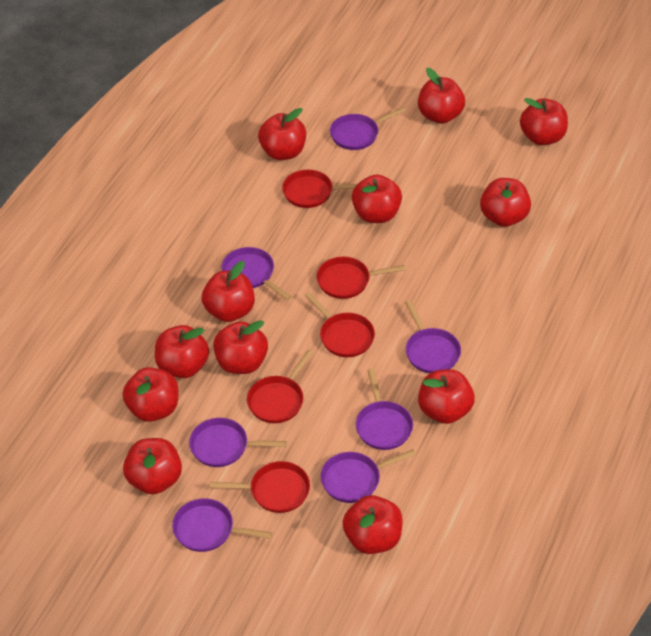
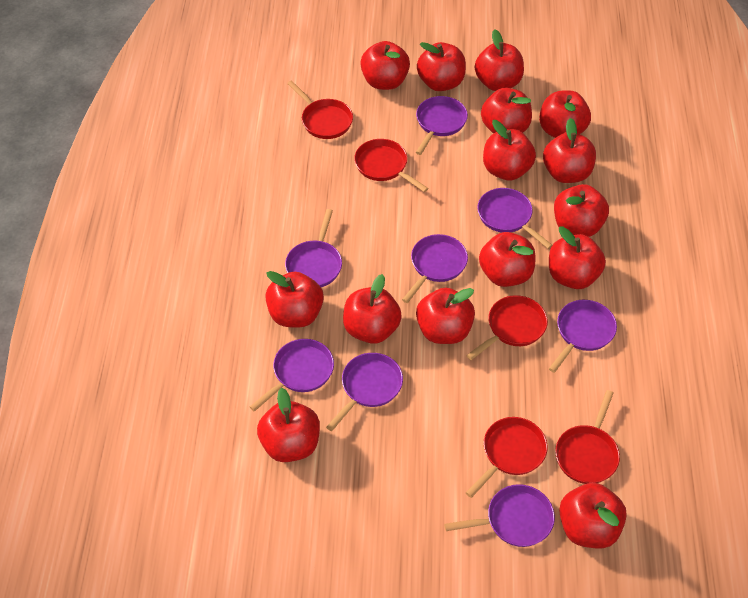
purple pan: 7 -> 8
red apple: 12 -> 15

